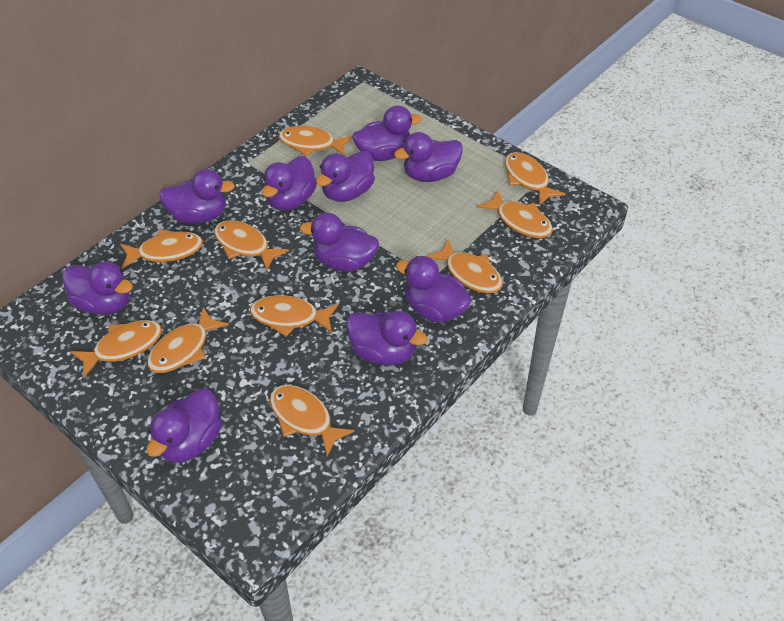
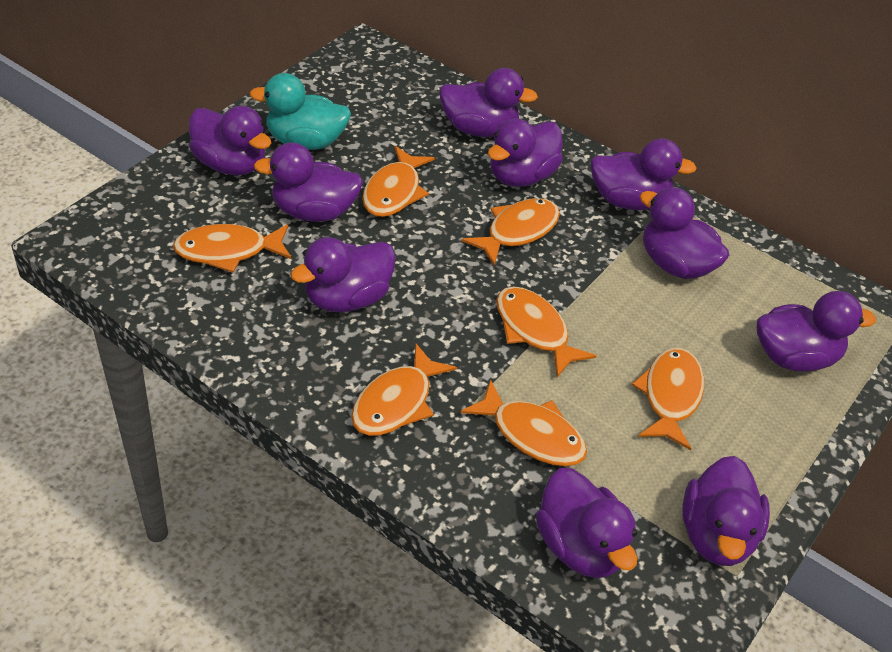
orange fish: 10 -> 7
turquoise duck: 0 -> 1

